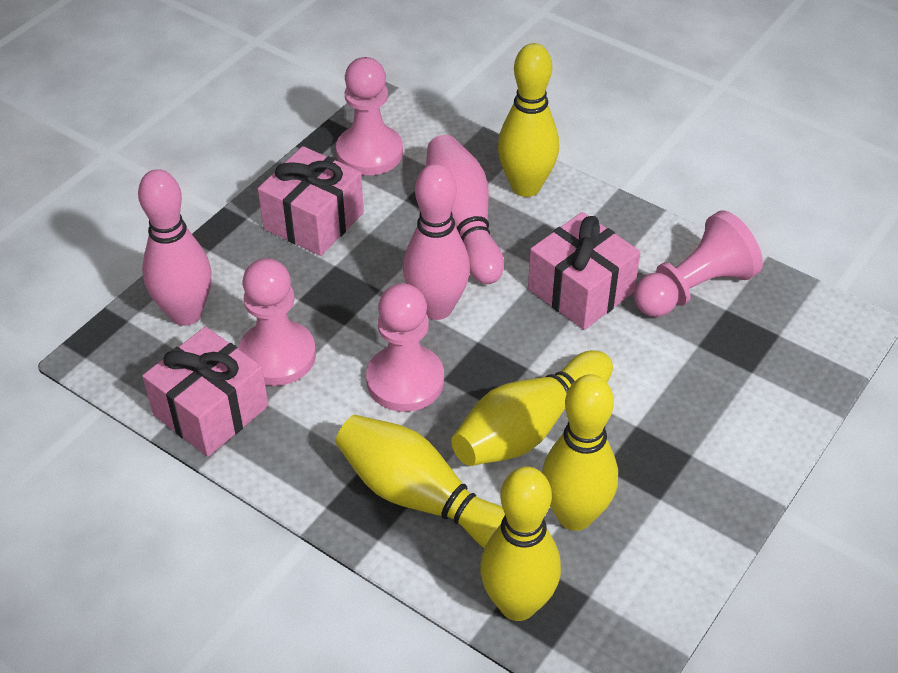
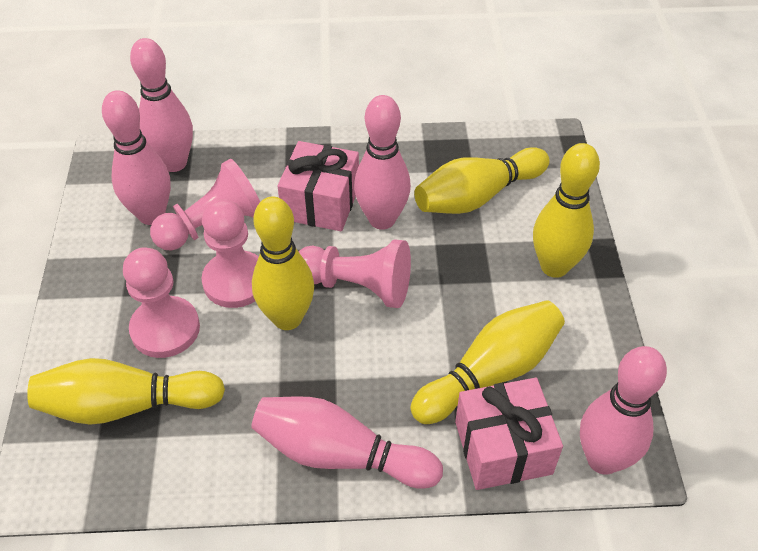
pink bowling pin: 3 -> 5
pink gift: 3 -> 2

